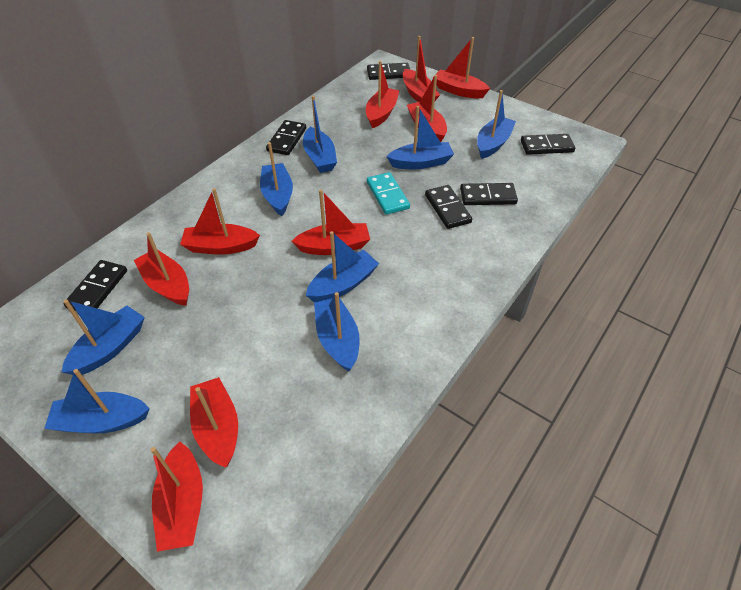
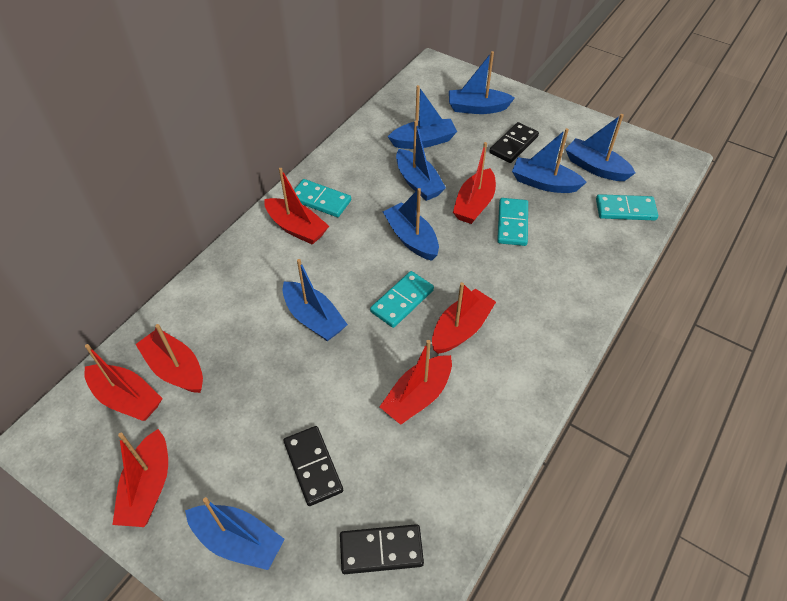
black domino: 6 -> 3
red boat: 9 -> 7
turquoise domino: 1 -> 4

